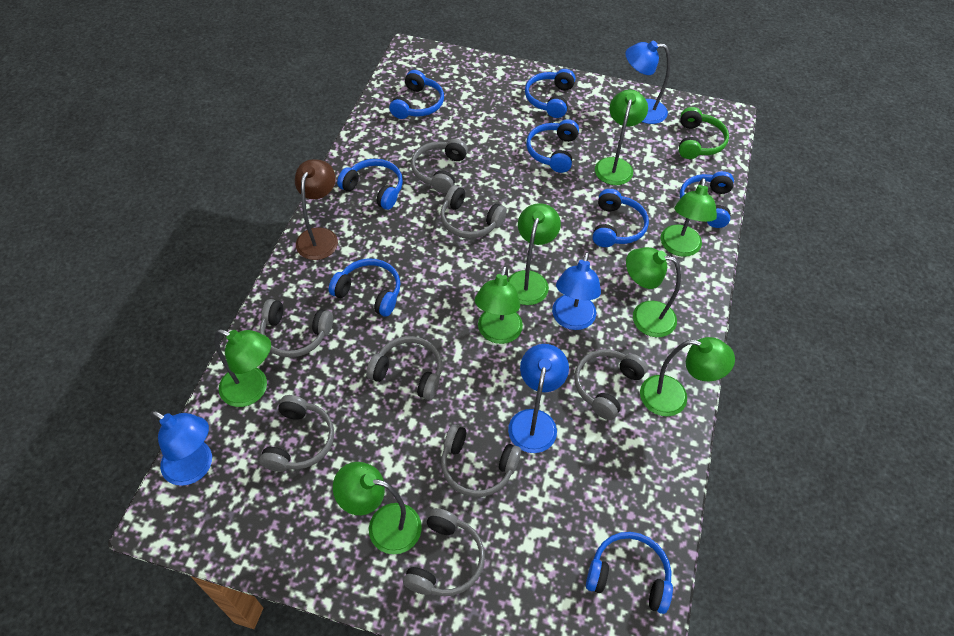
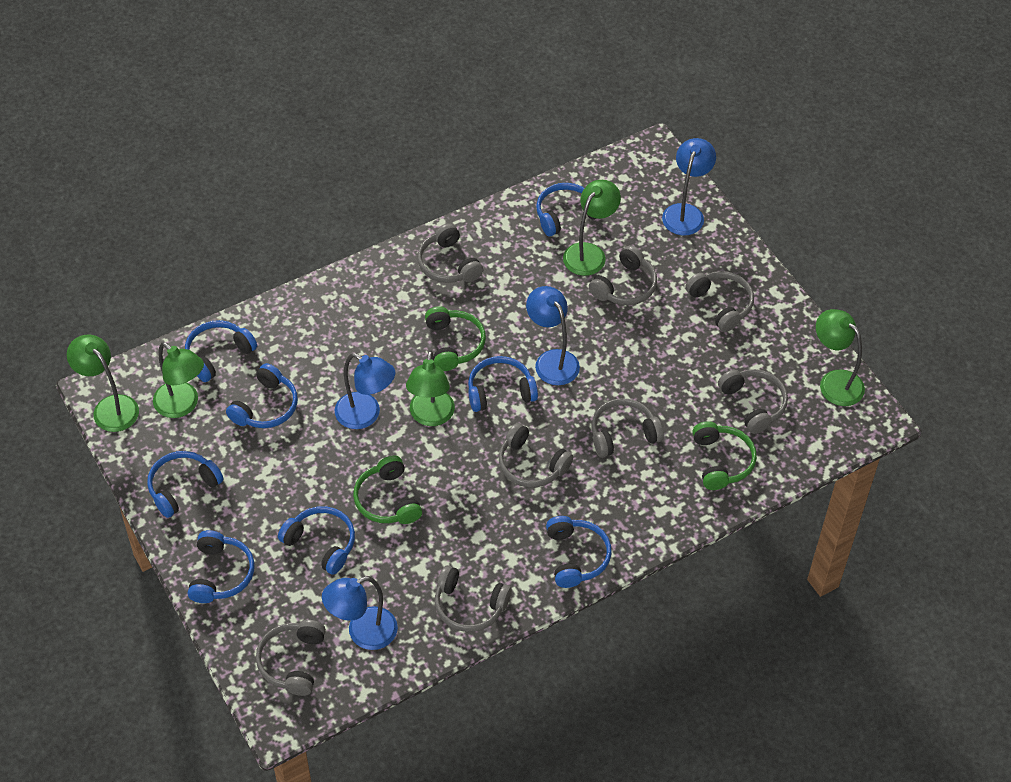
brown lamp: 1 -> 0
green headphones: 1 -> 3
green lamp: 8 -> 5

